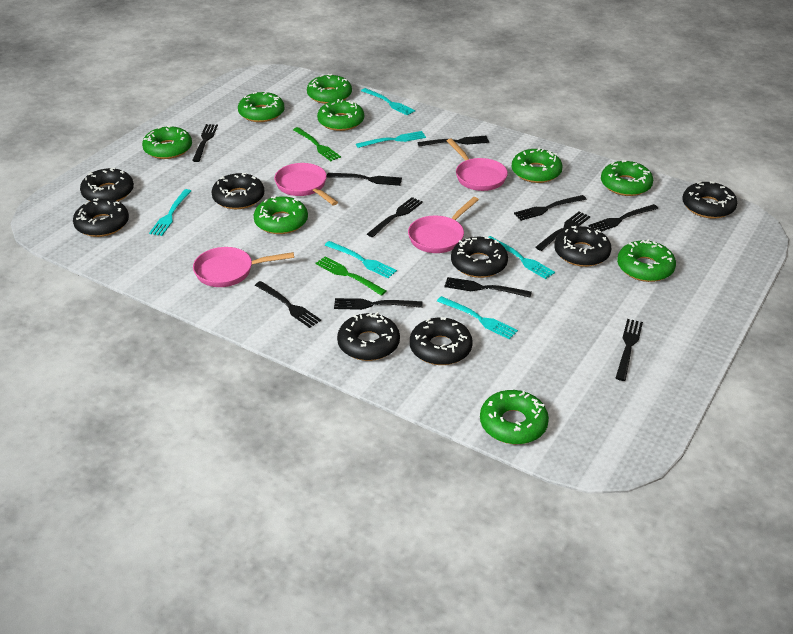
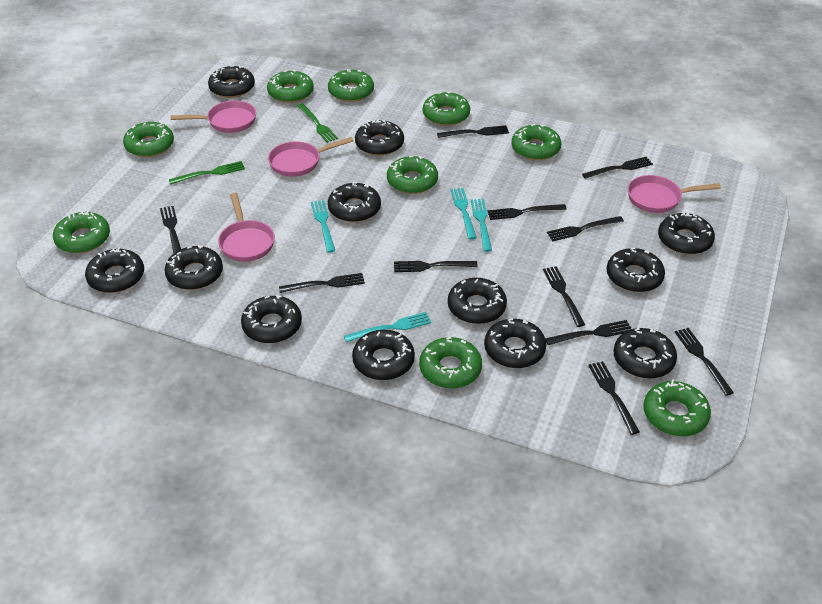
black donut: 8 -> 12
turquoise fork: 6 -> 4

